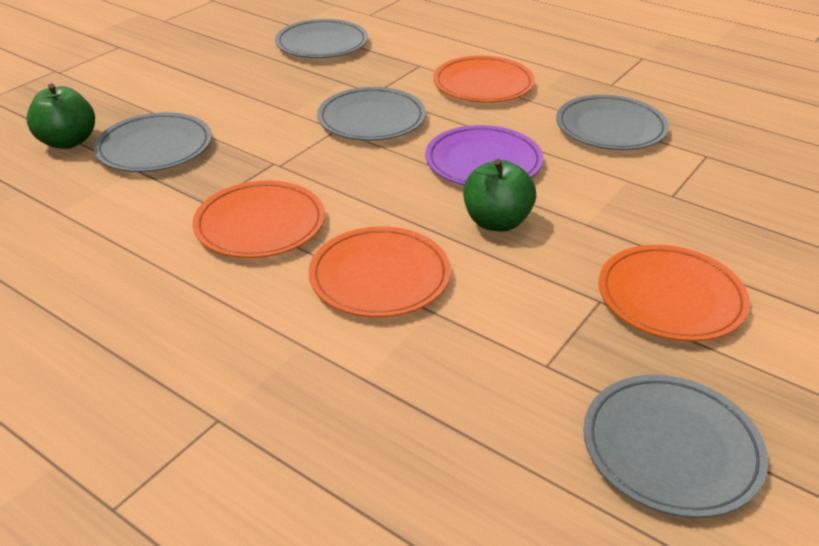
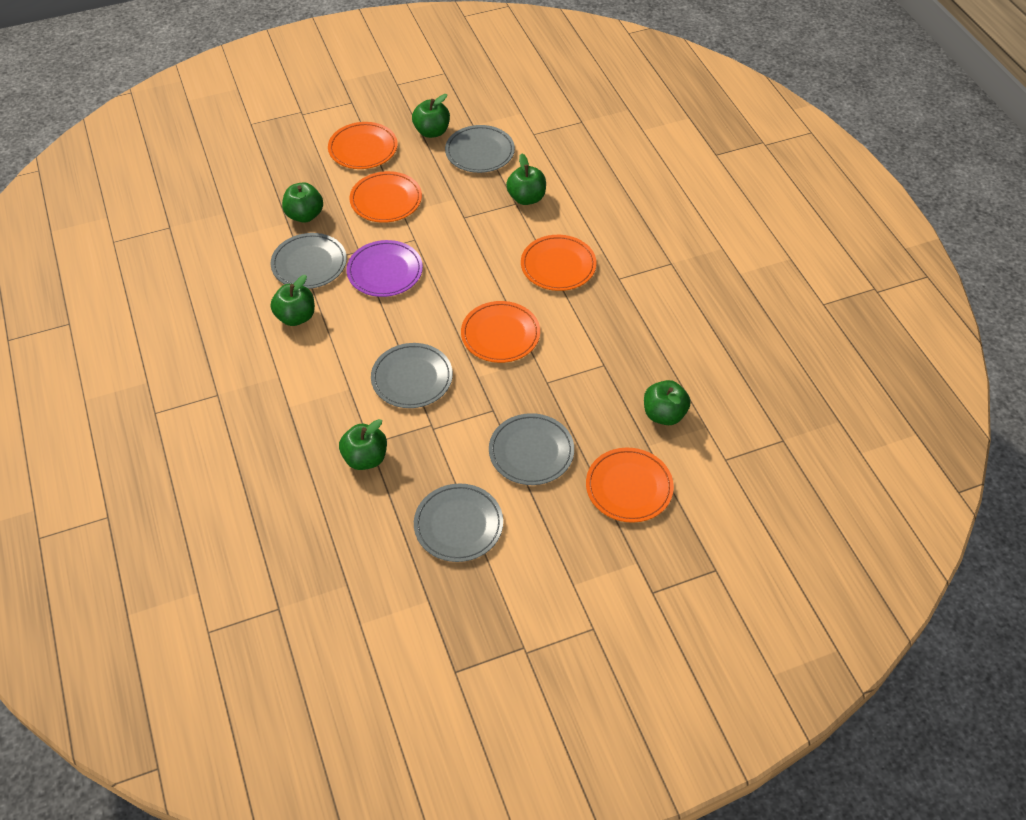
green apple: 2 -> 6
orange plate: 4 -> 5

